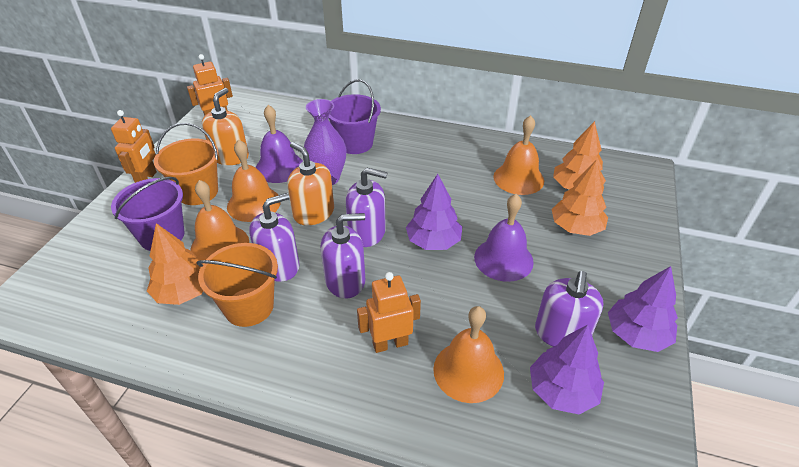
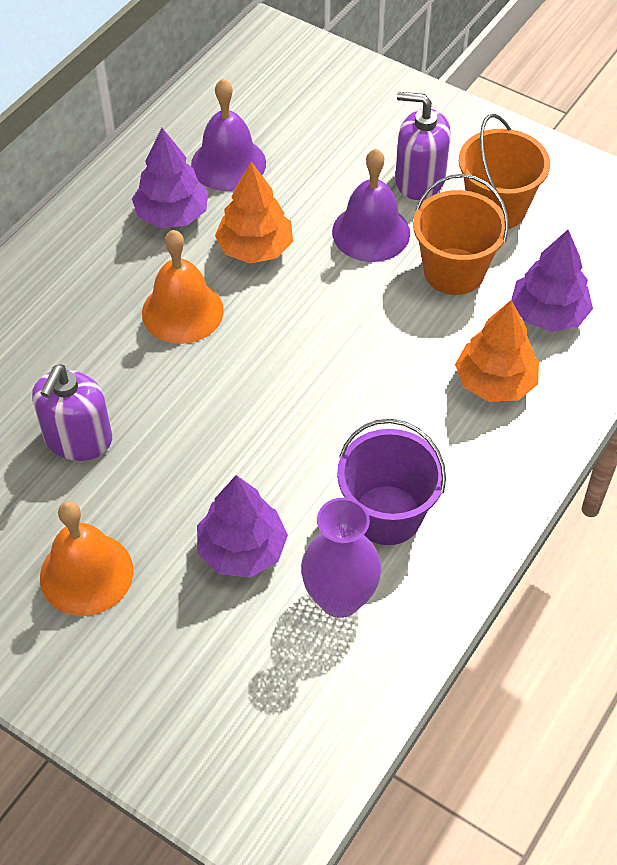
orange bell: 4 -> 2
orange robot: 3 -> 0
orange soap dispenser: 2 -> 0
orange tree: 3 -> 2
purple bucket: 2 -> 1
purple soap dispenser: 4 -> 2

